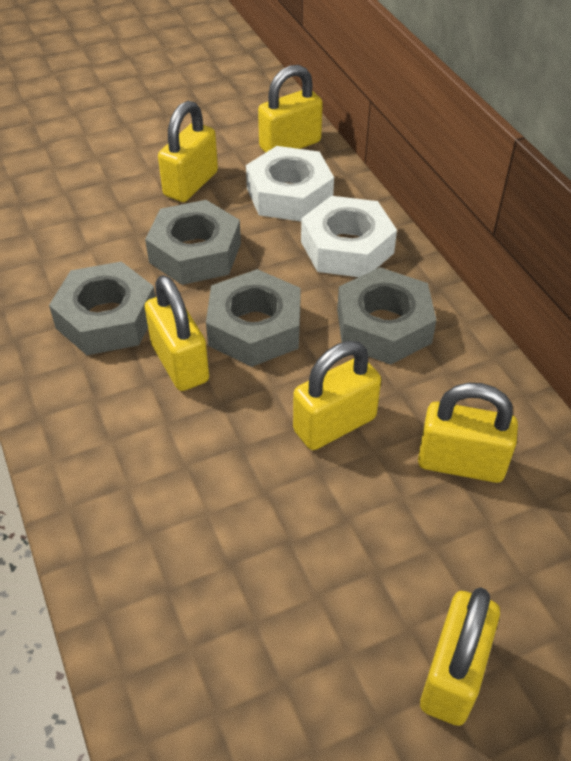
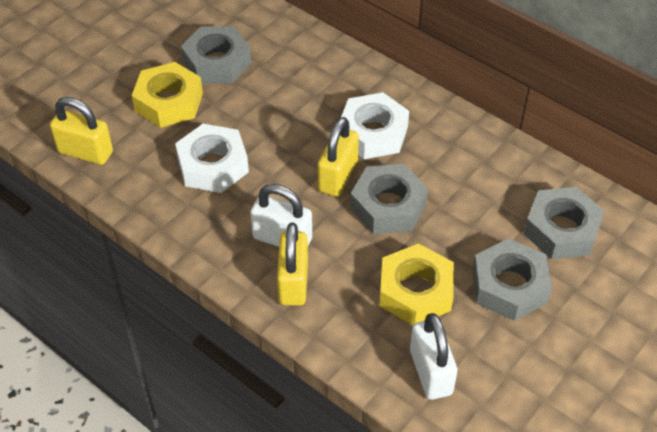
white padlock: 0 -> 2
yellow nut: 0 -> 2
yellow padlock: 6 -> 3

